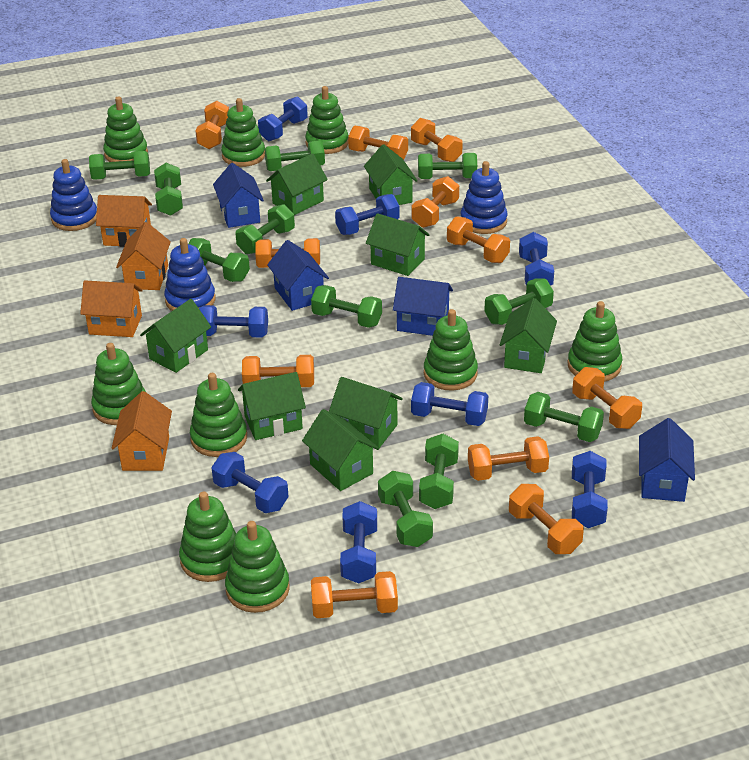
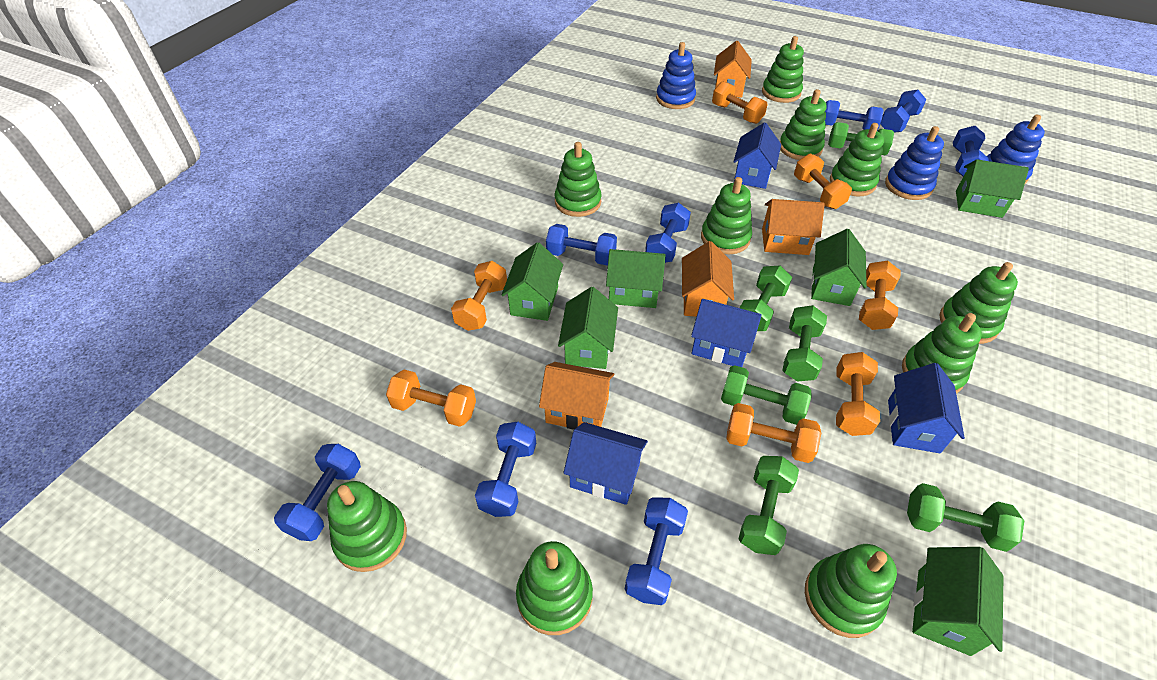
green dumbbell: 11 -> 6
green house: 8 -> 6
green stacking toy: 9 -> 10
orange dumbbell: 11 -> 7

